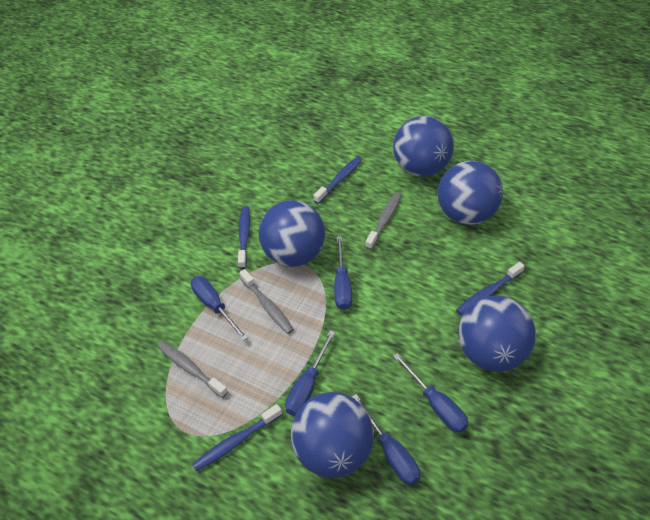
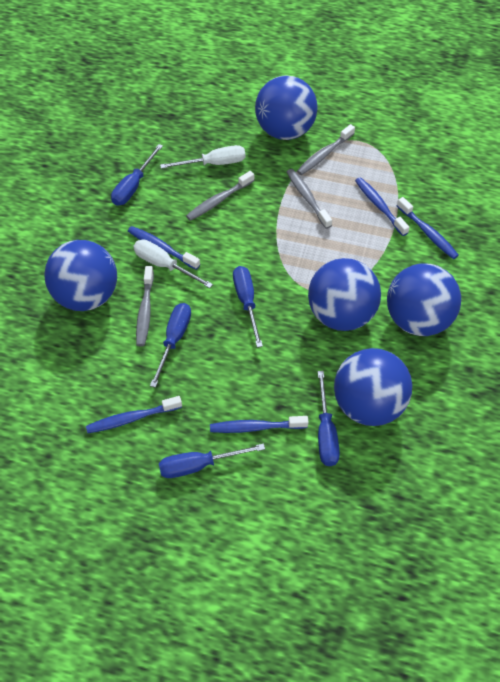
blue toothbrush: 4 -> 5
grey toothbrush: 3 -> 4
white screwdriver: 0 -> 2

